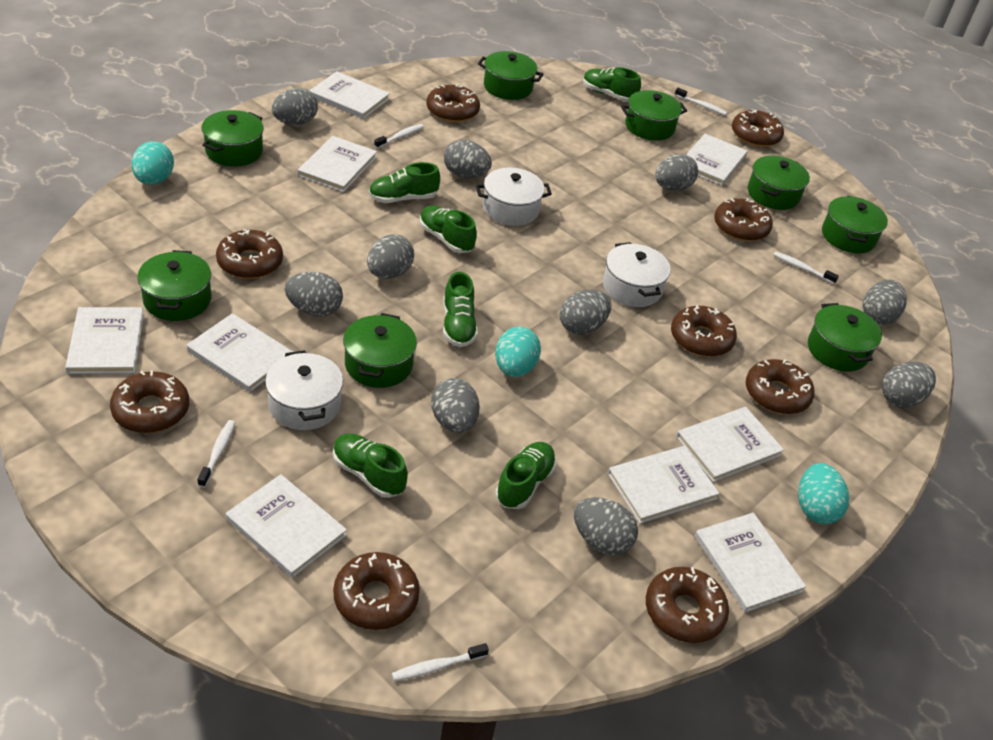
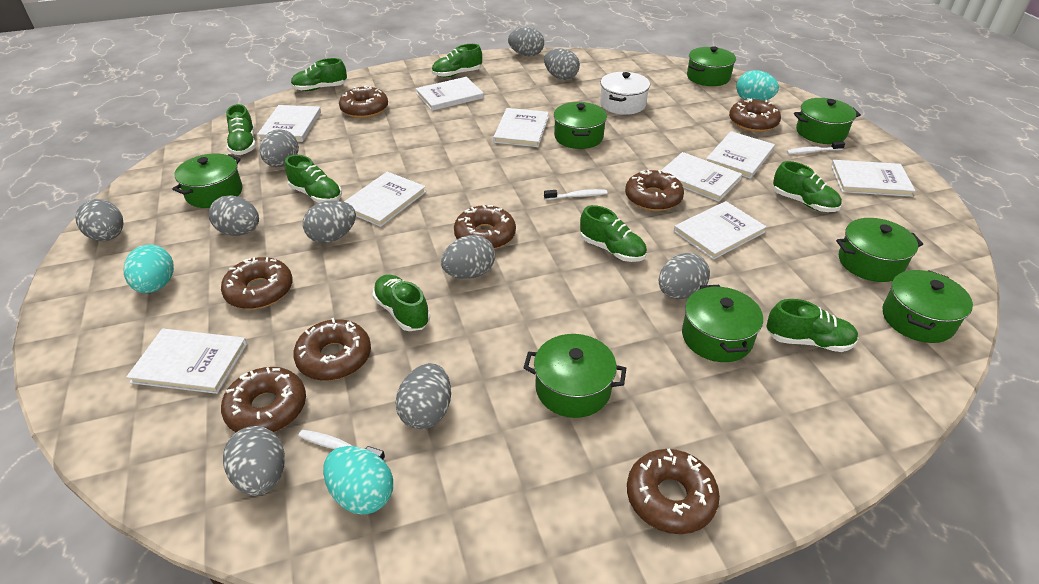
brown donut: 9 -> 8
green shoe: 6 -> 8
white pot: 3 -> 1
white toothbrush: 5 -> 3

